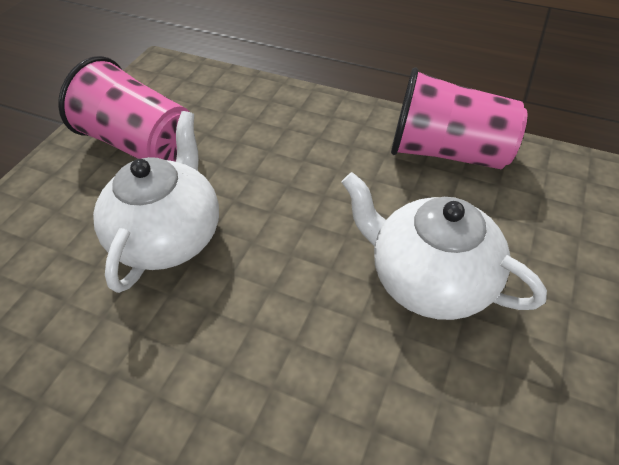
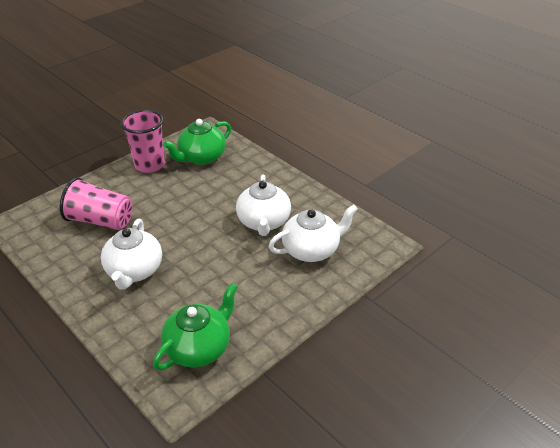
green teapot: 0 -> 2
white teapot: 2 -> 3

